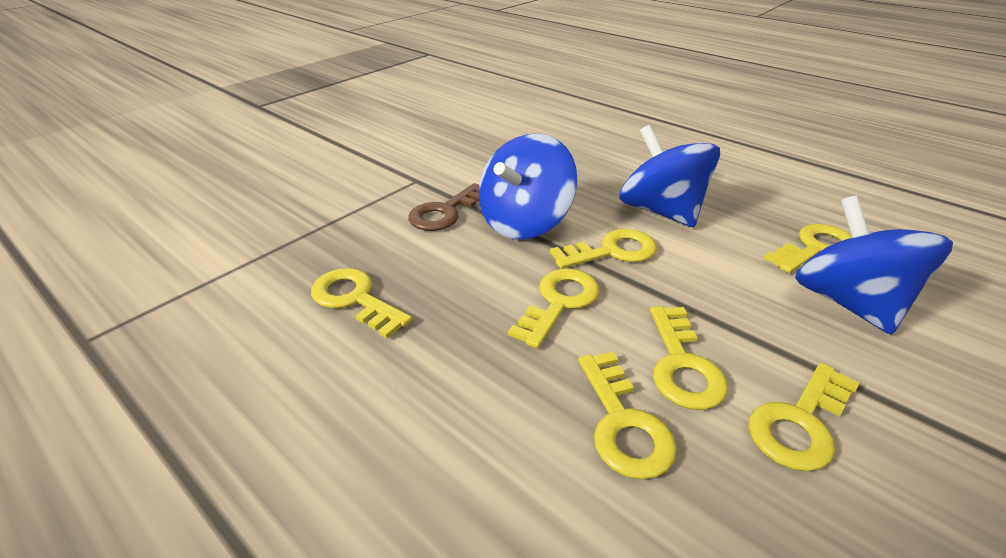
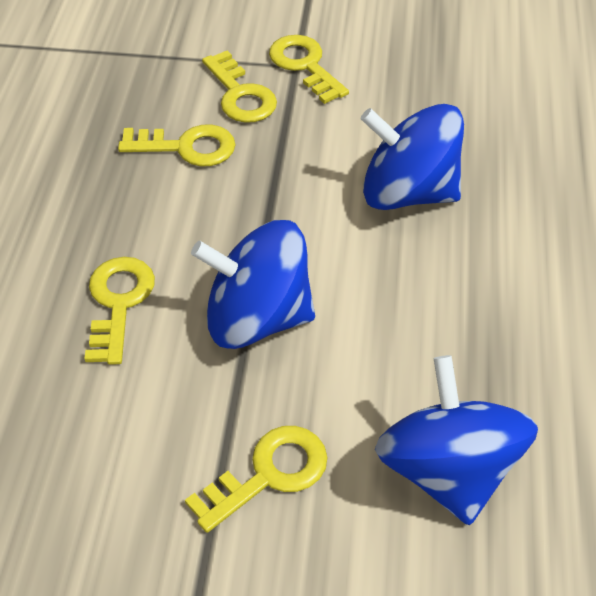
brown key: 1 -> 0
yellow key: 7 -> 5

